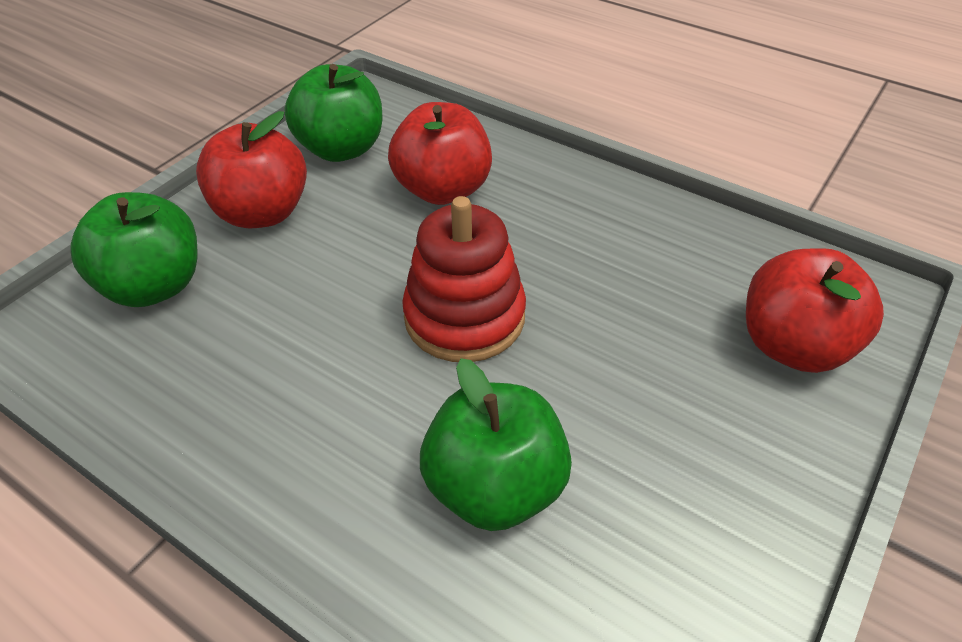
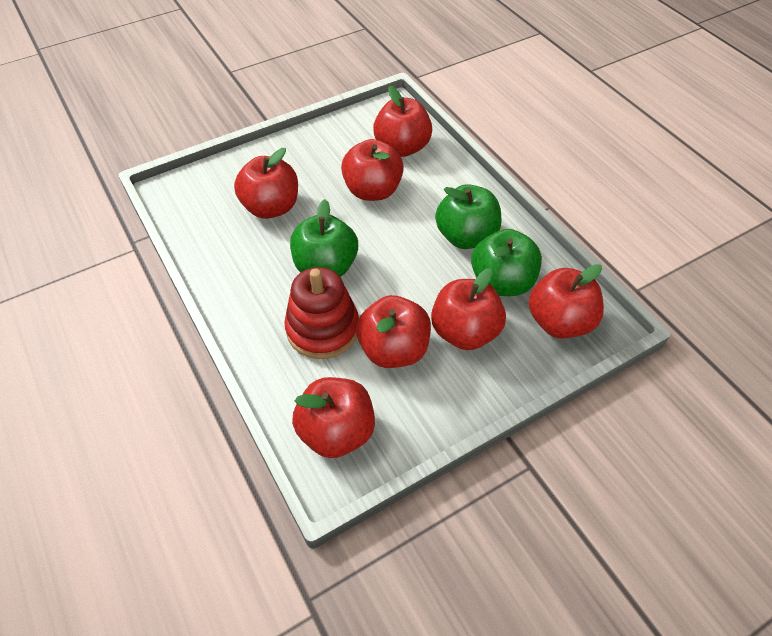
red apple: 3 -> 7

